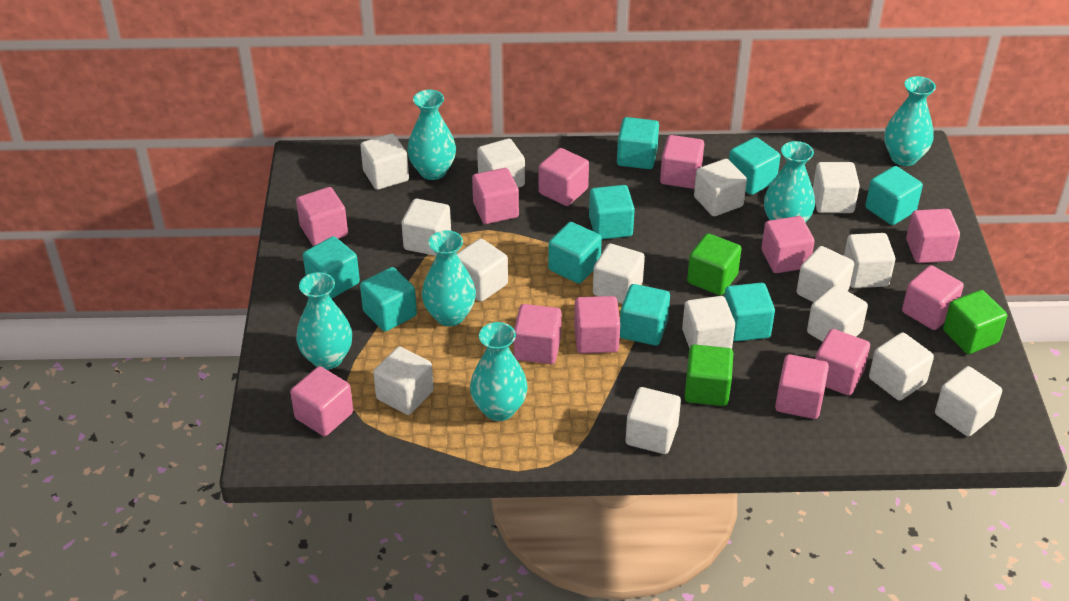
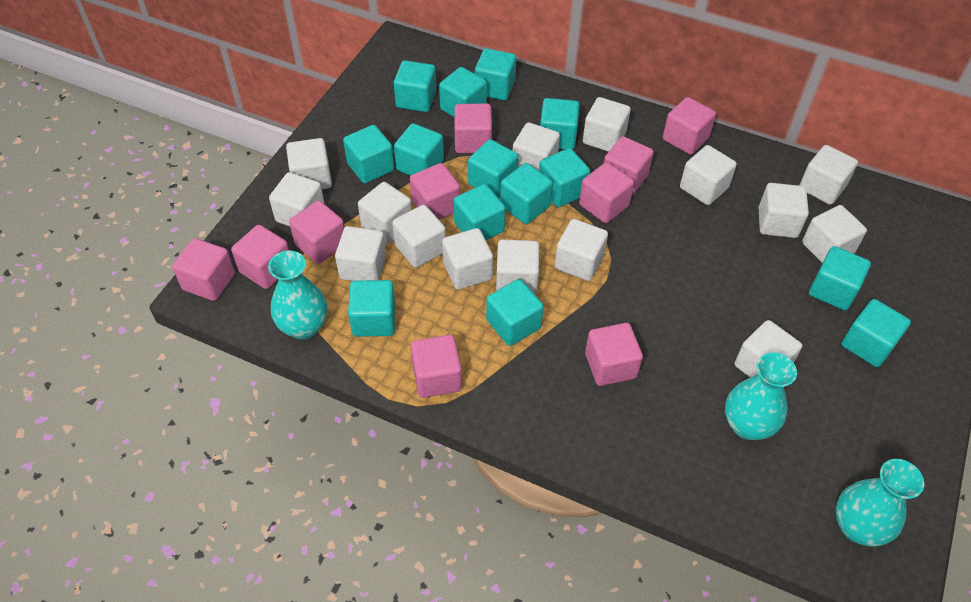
green cube: 3 -> 0
pink cube: 12 -> 10
turquoise cube: 9 -> 14
turquoise vase: 6 -> 3

